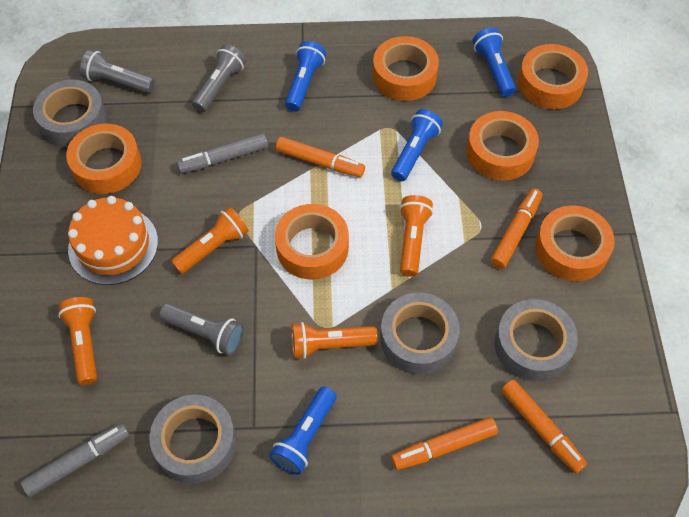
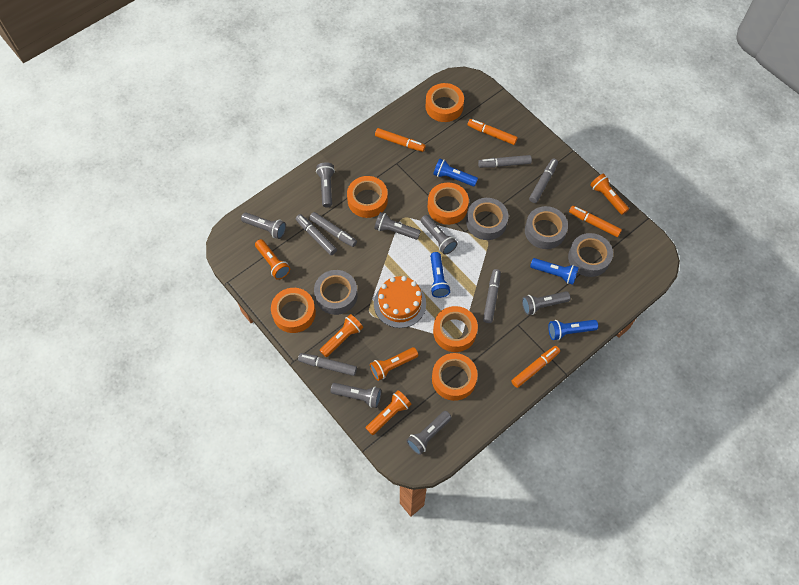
grey flashlight: 3 -> 7
grey marker: 2 -> 6
orange flashlight: 4 -> 5

